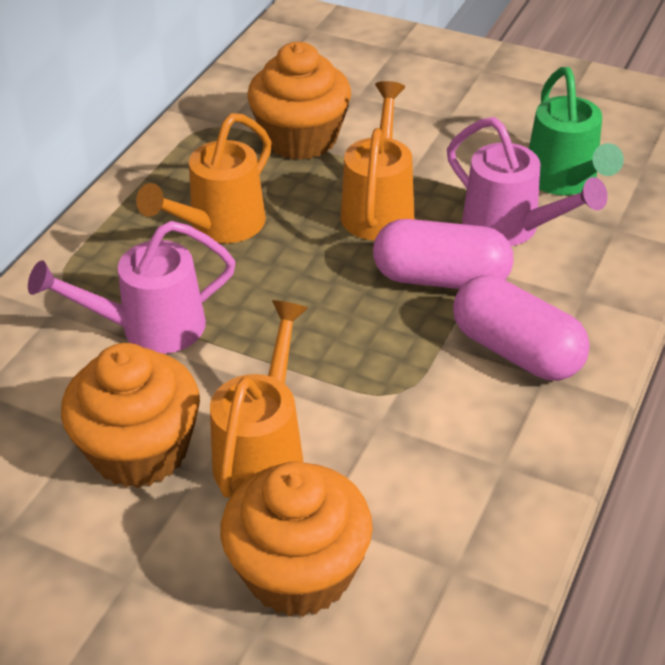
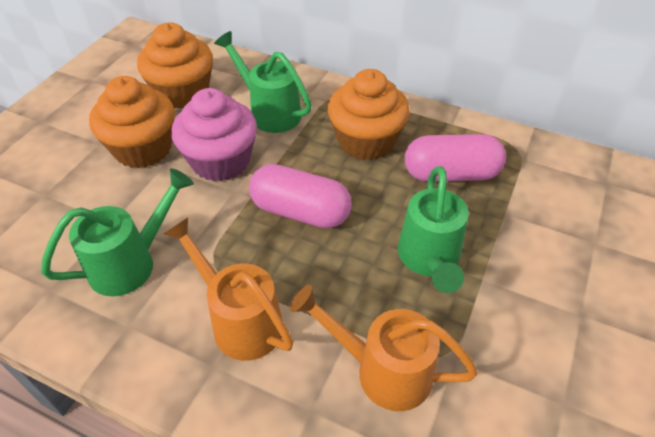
green watering can: 1 -> 3
orange watering can: 3 -> 2
pink cupcake: 0 -> 1
pink watering can: 2 -> 0

